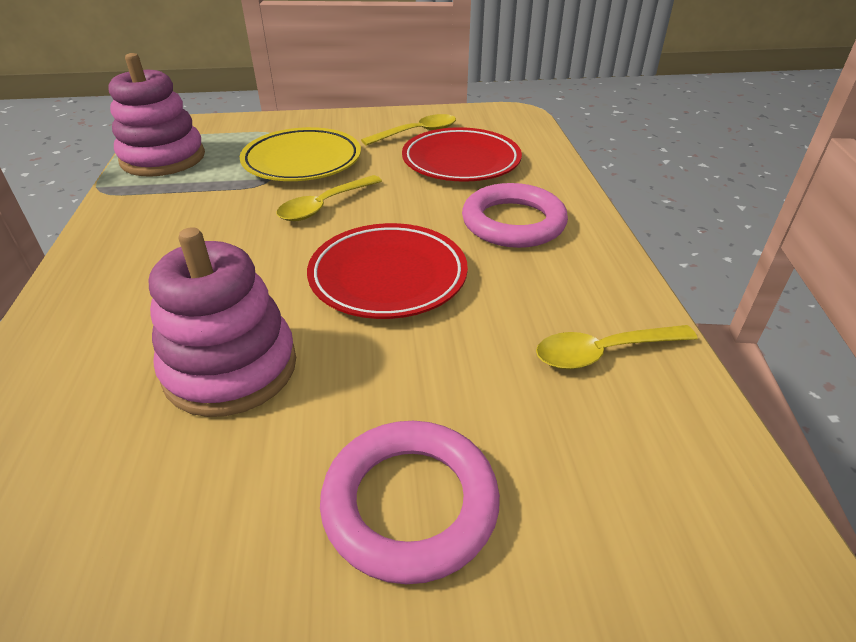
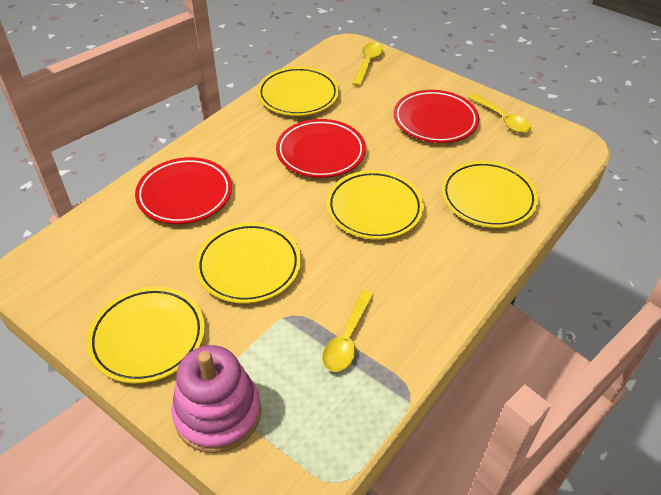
pink ring: 2 -> 0
pink stacking toy: 2 -> 1
red plate: 2 -> 3
yellow plate: 1 -> 5

